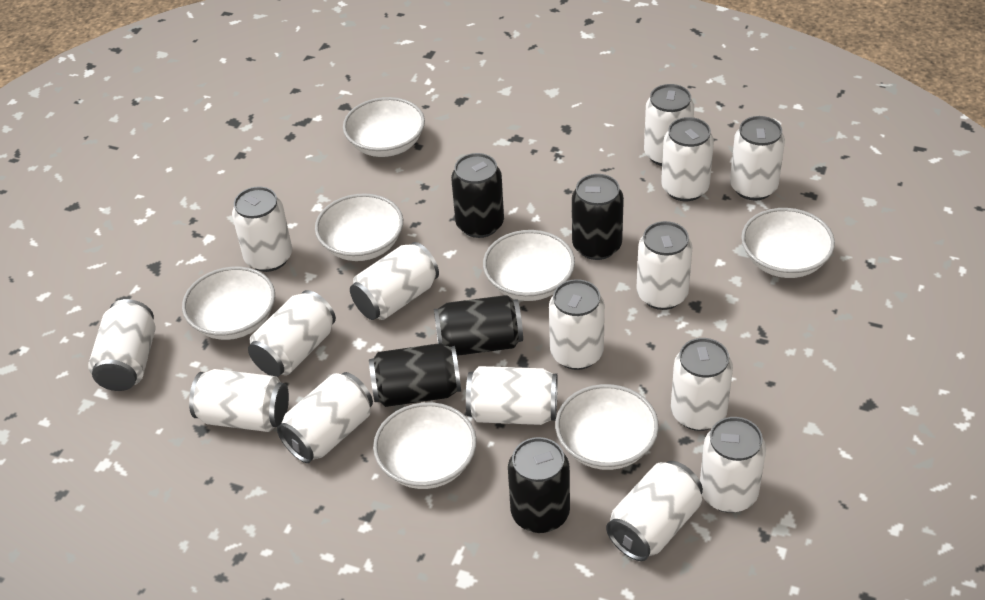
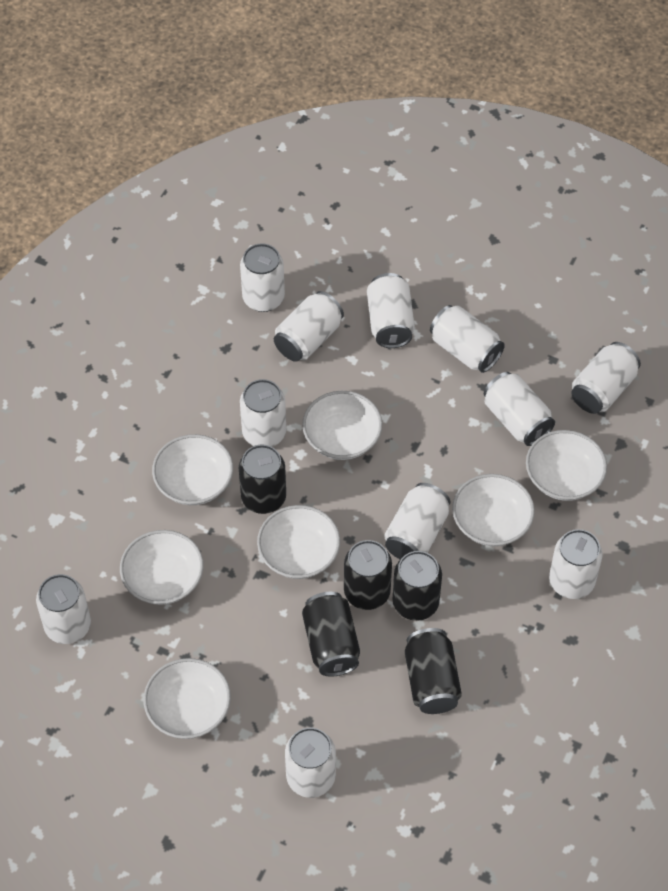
white can: 15 -> 11

